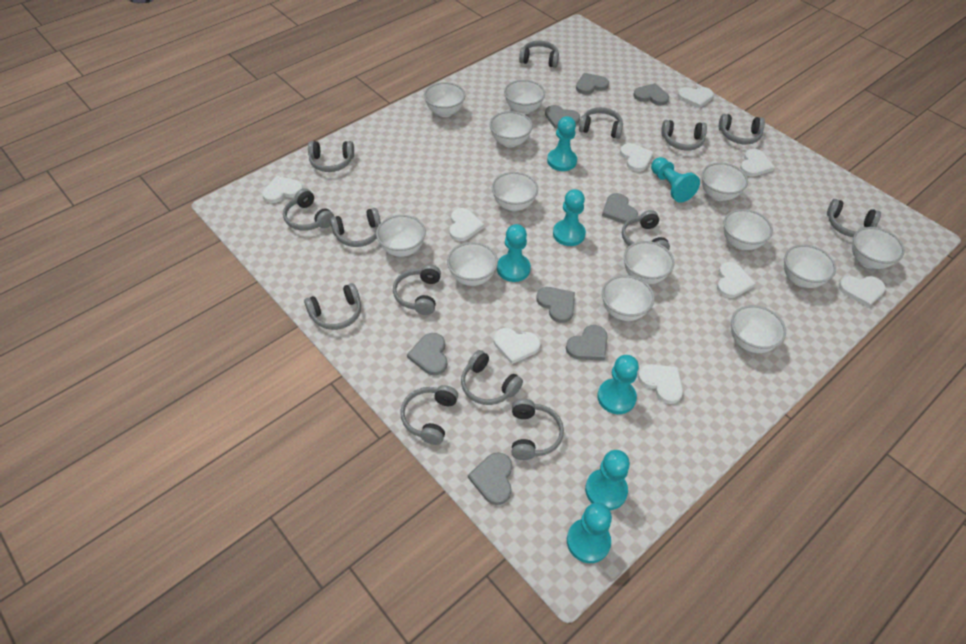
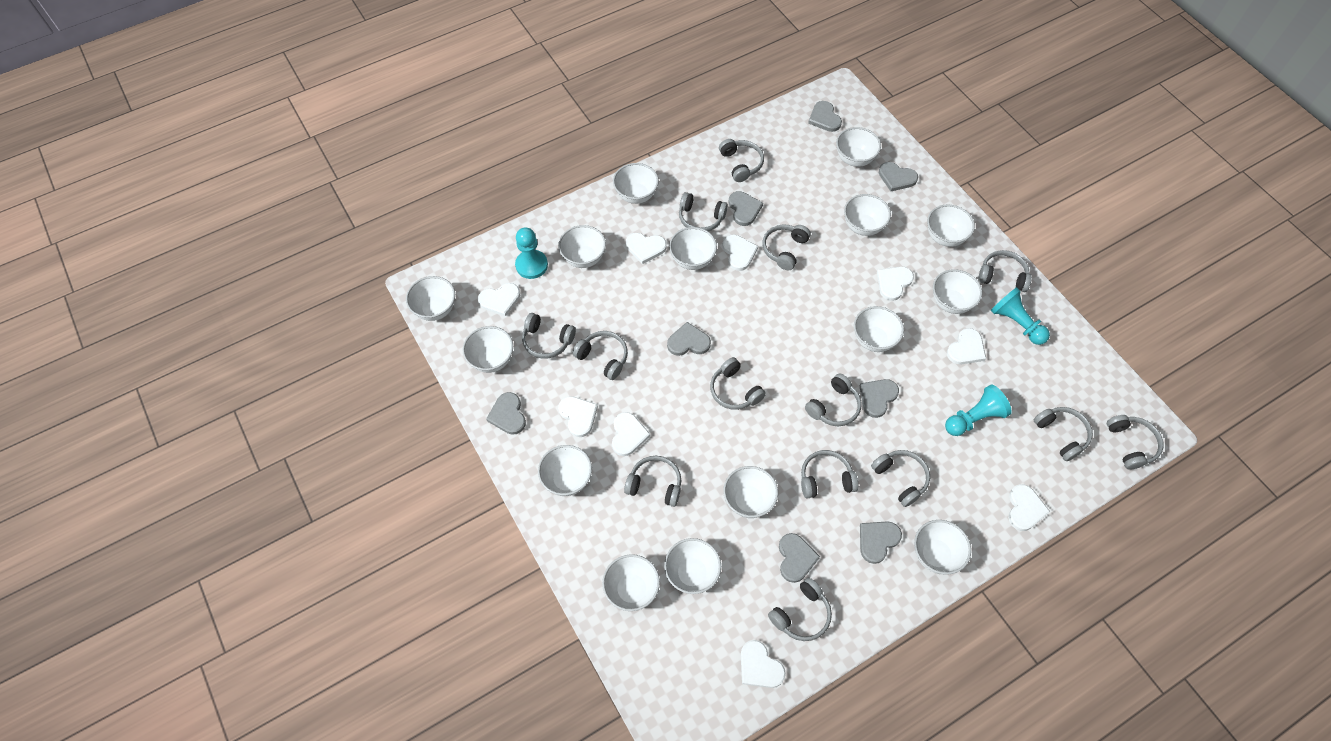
turquoise pawn: 7 -> 3
white bowl: 13 -> 15

